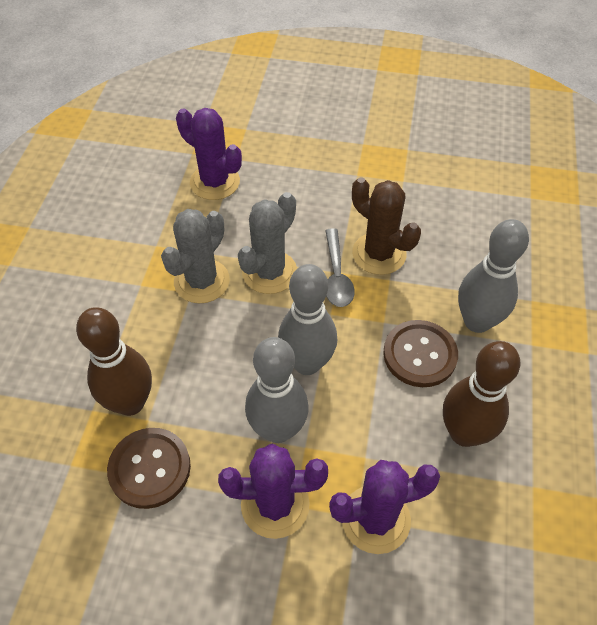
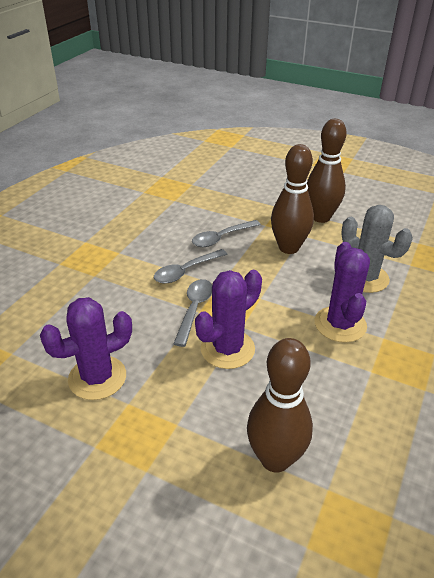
brown bowling pin: 2 -> 3
brown button: 2 -> 0
brown cactus: 1 -> 0
grey bowling pin: 3 -> 0
grey cactus: 2 -> 1
grey spoon: 1 -> 3

